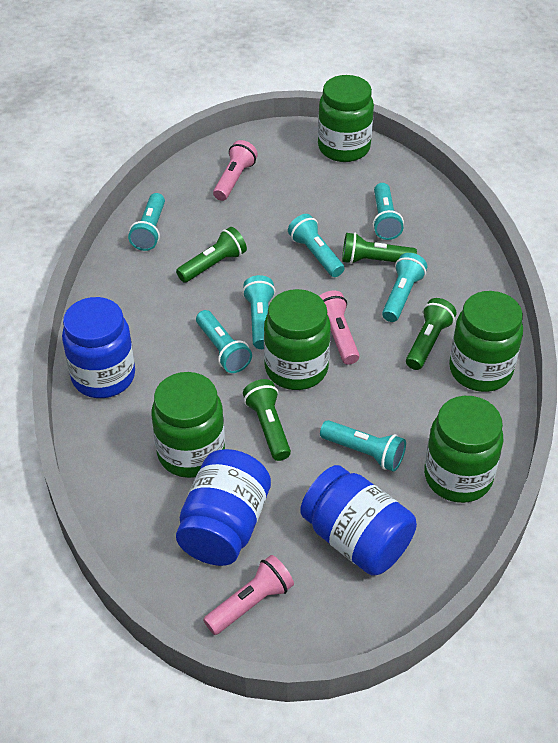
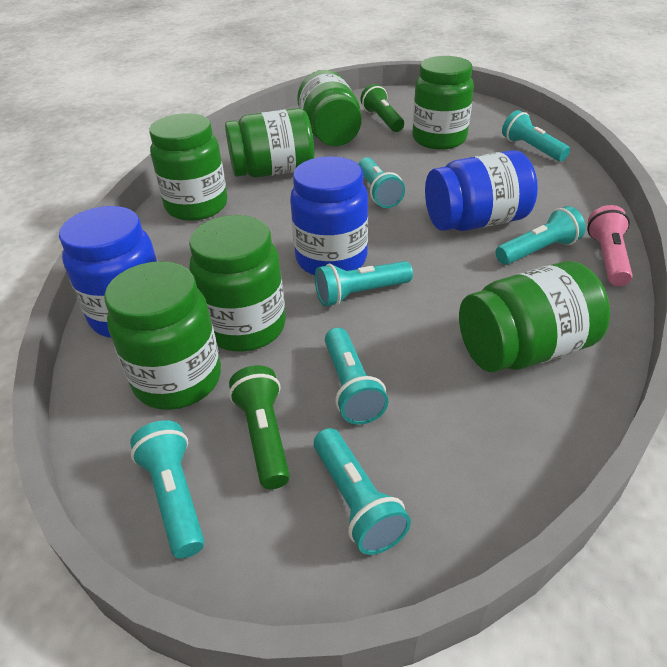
green flashlight: 4 -> 2
green jar: 5 -> 7
pink flashlight: 3 -> 1

